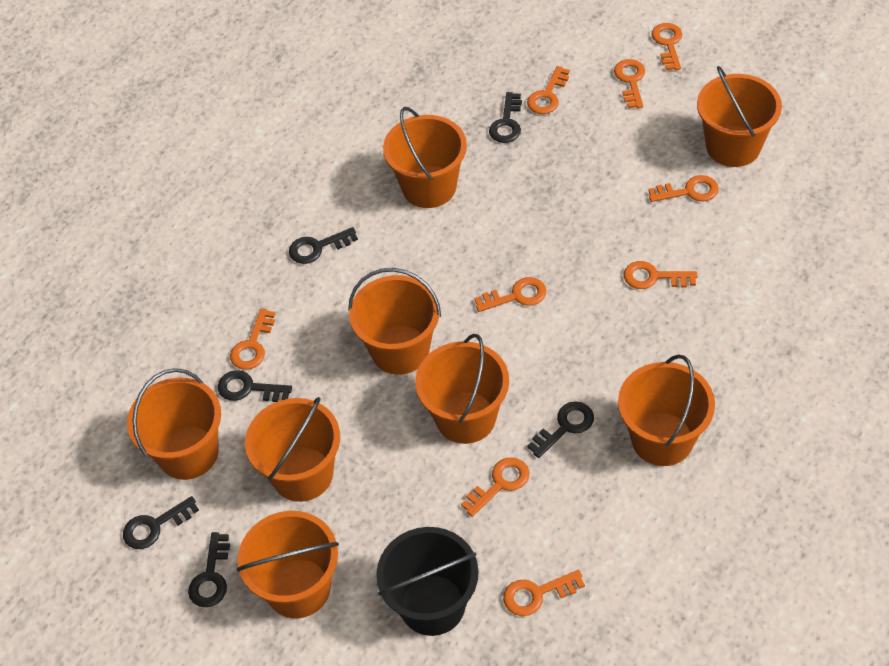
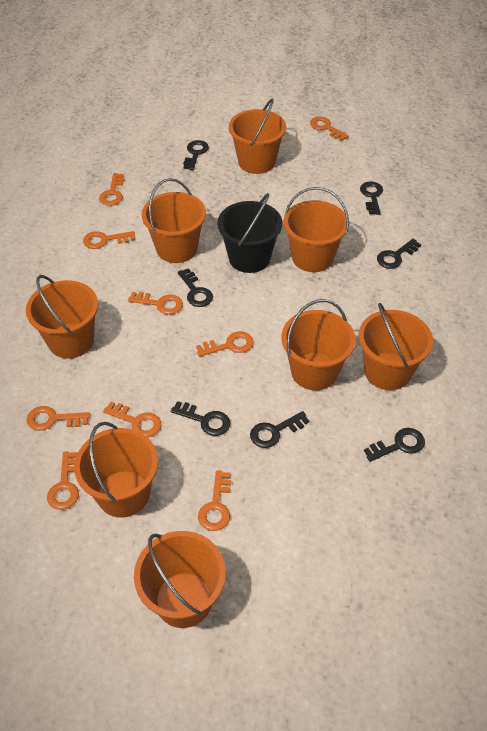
black key: 6 -> 7

